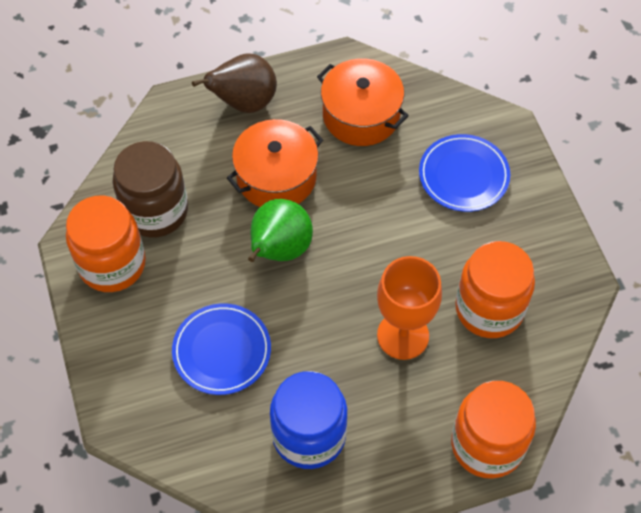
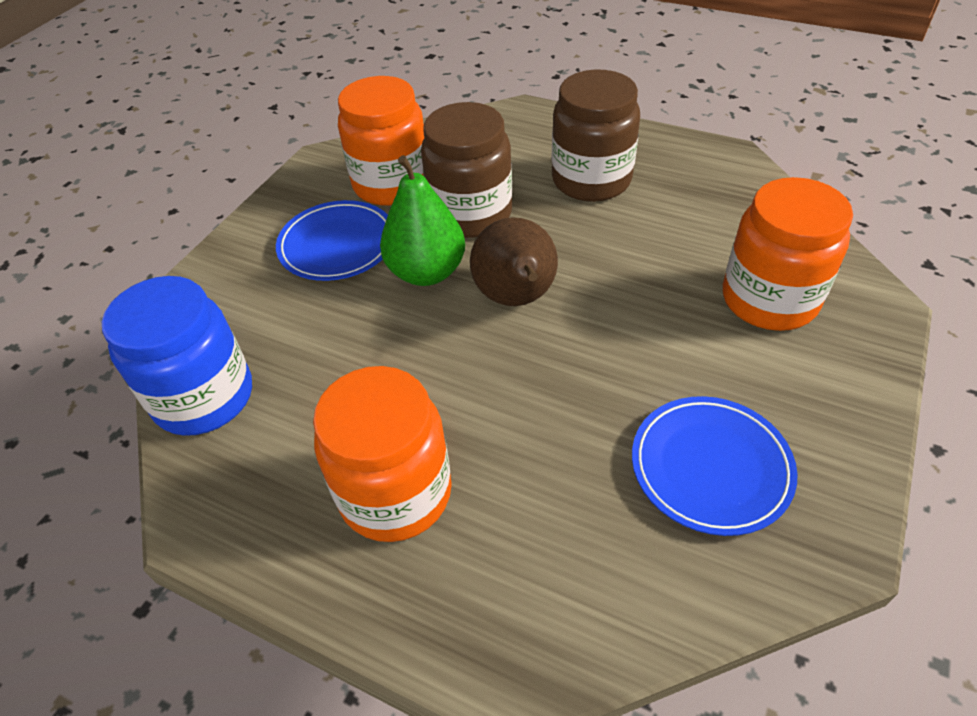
brown jar: 1 -> 2
orange goblet: 1 -> 0
orange pot: 2 -> 0

